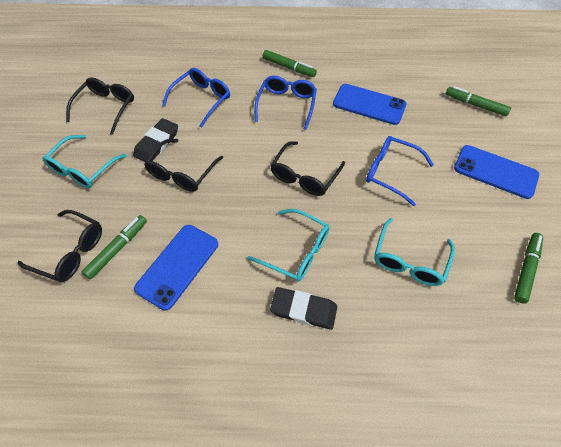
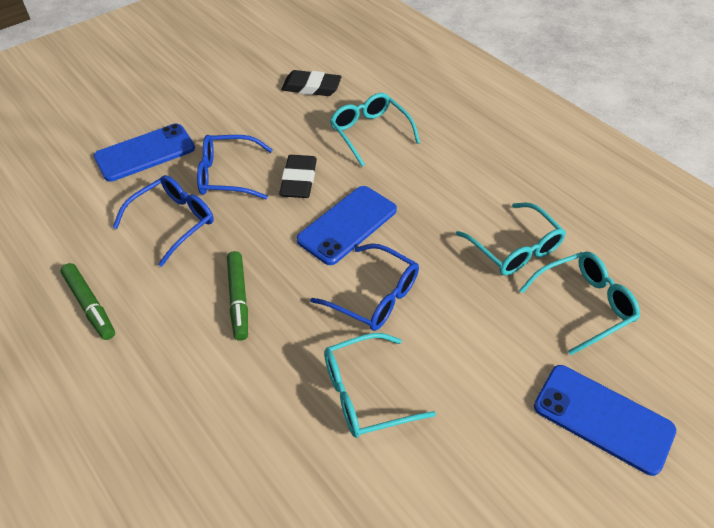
black glasses: 4 -> 0
green marker: 4 -> 2
turquoise glasses: 3 -> 4

